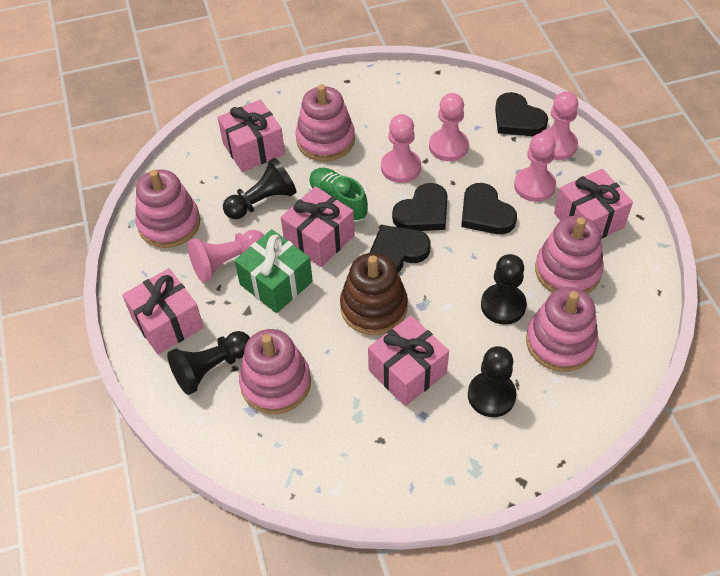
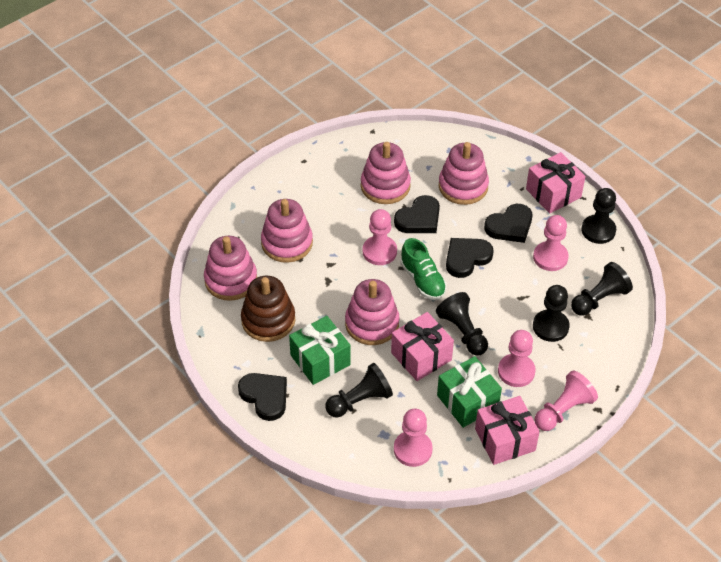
black pawn: 4 -> 5
green gift: 1 -> 2
pink gift: 5 -> 3

